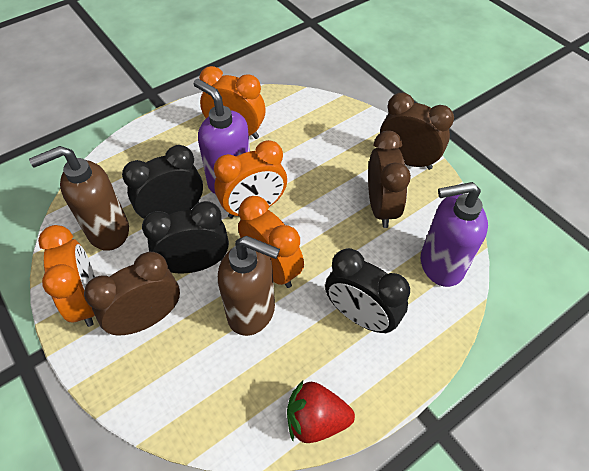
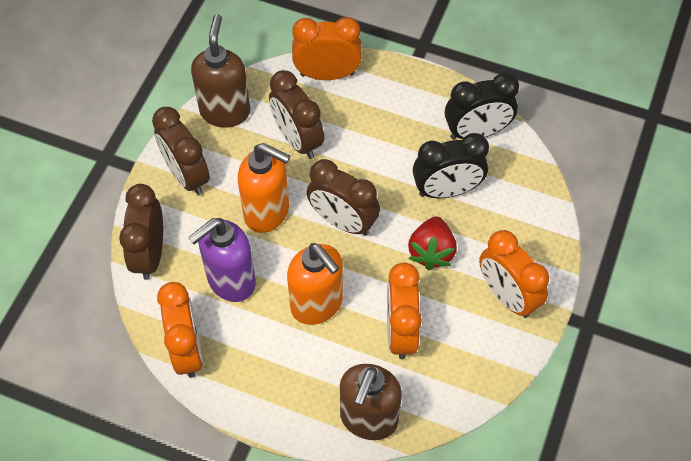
black clock: 3 -> 2
brown clock: 3 -> 4
orange soap dispenser: 0 -> 2
purple soap dispenser: 2 -> 1

